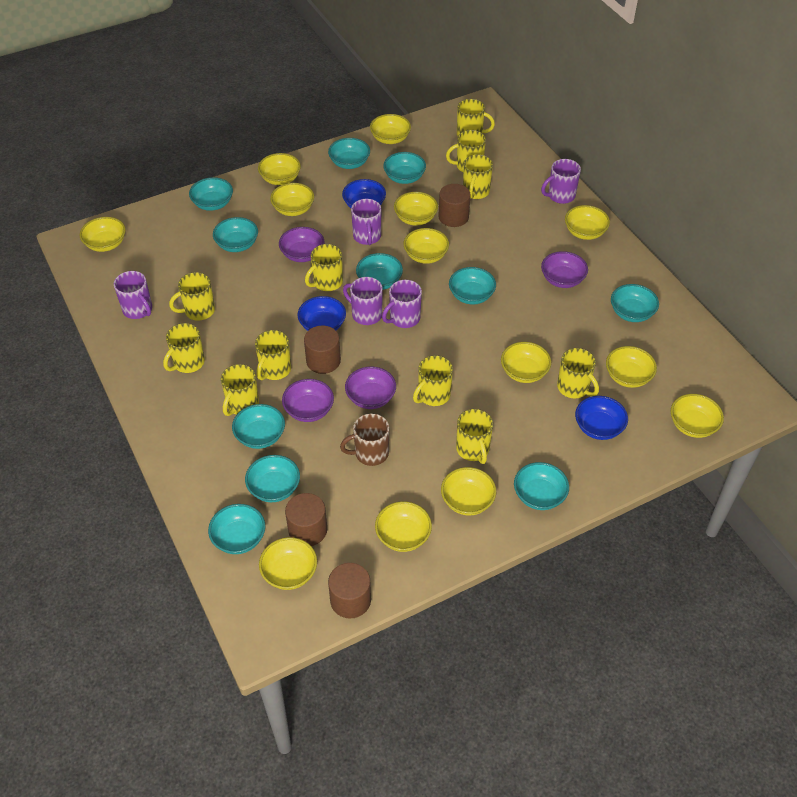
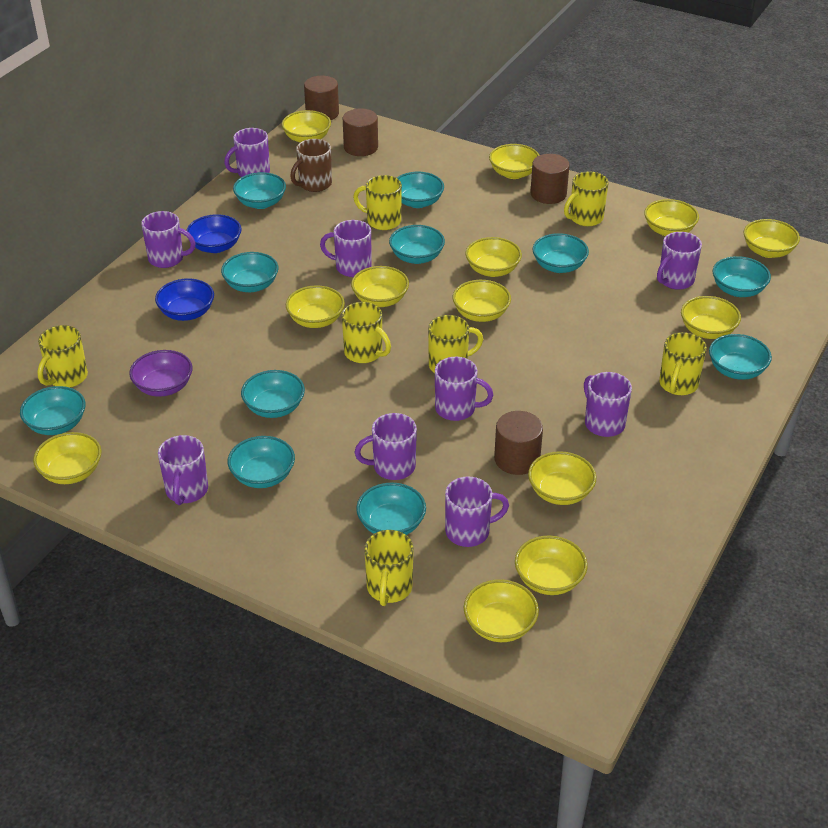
blue bowl: 3 -> 2
purple bowl: 4 -> 1
purple mug: 5 -> 9
yellow mug: 11 -> 7

